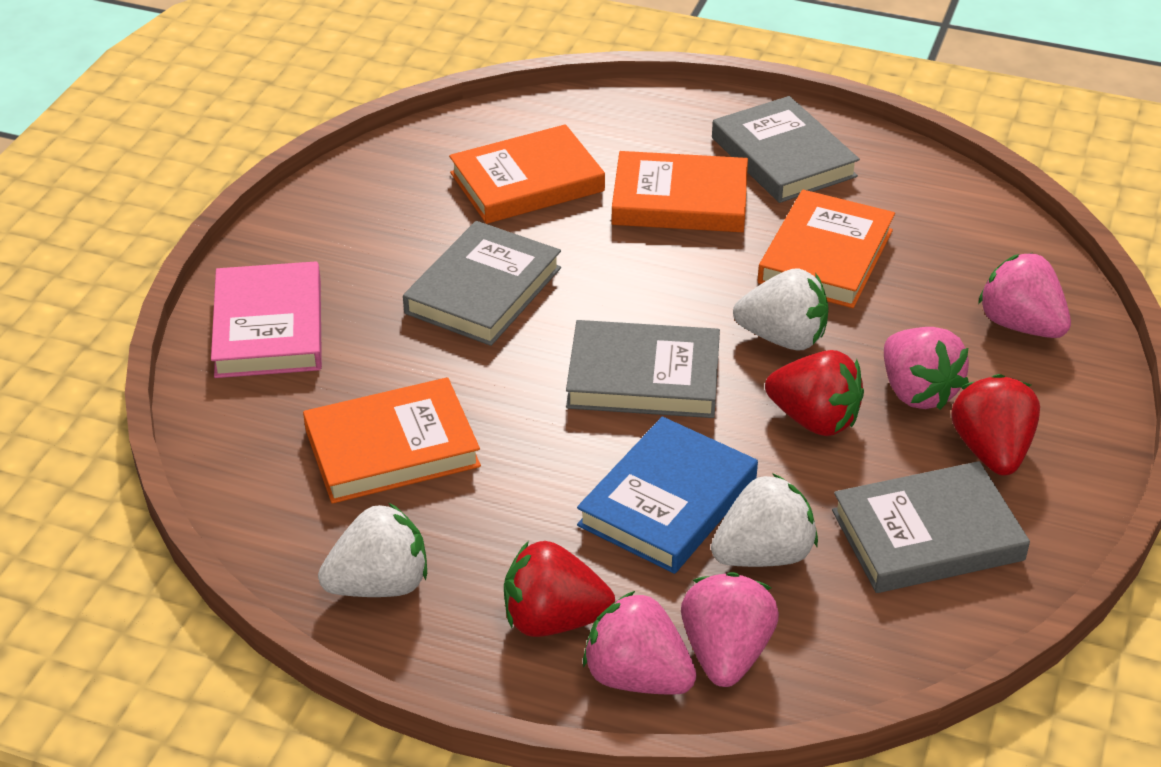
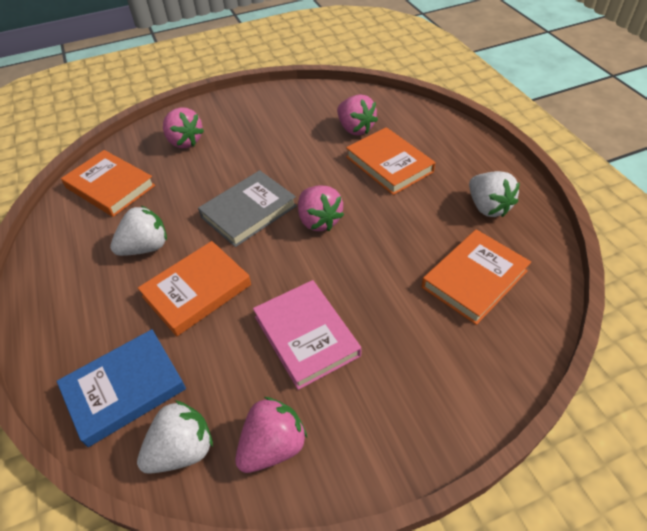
grey book: 4 -> 1
red strawberry: 3 -> 0

